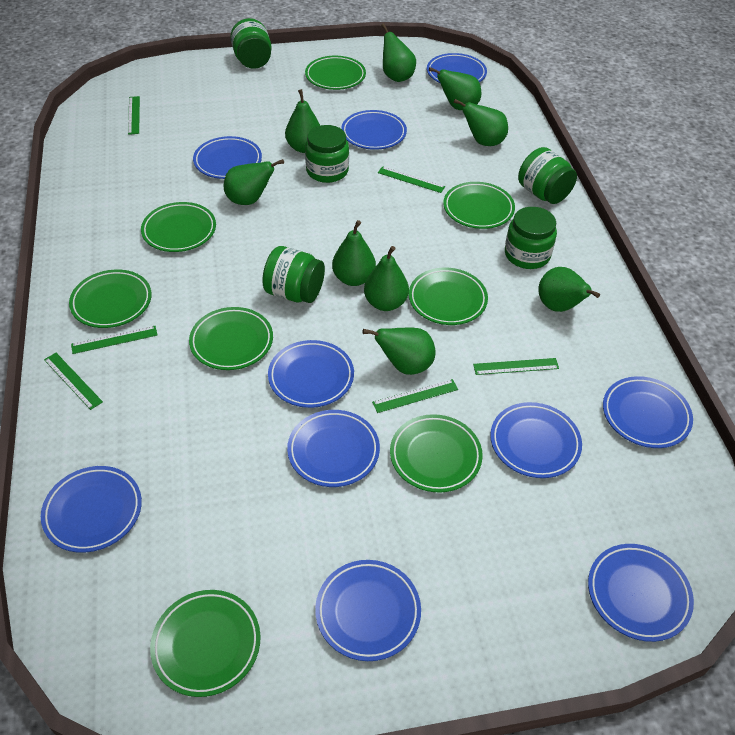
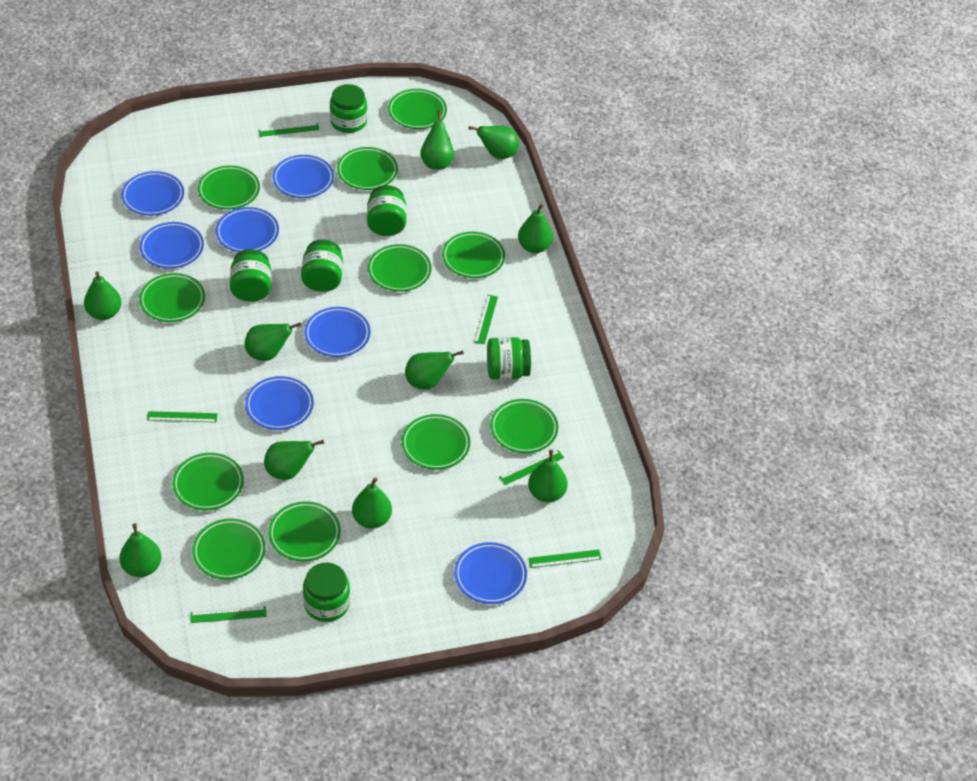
blue plate: 10 -> 7
green jar: 5 -> 6
green pear: 9 -> 10
green plate: 8 -> 11

